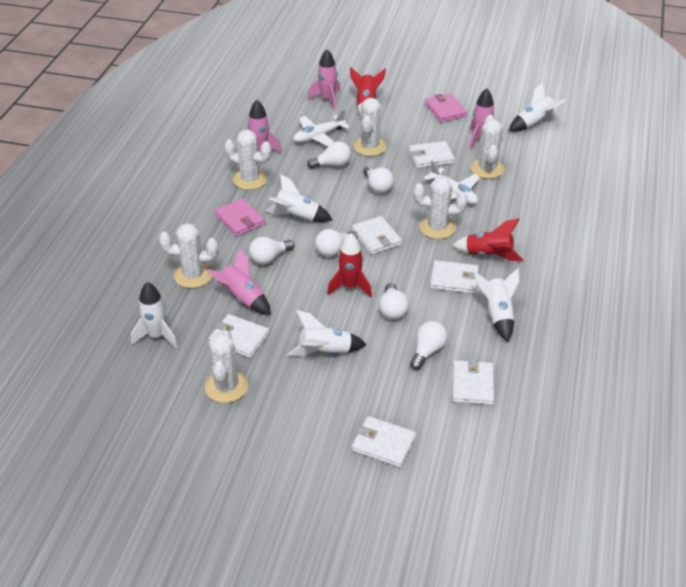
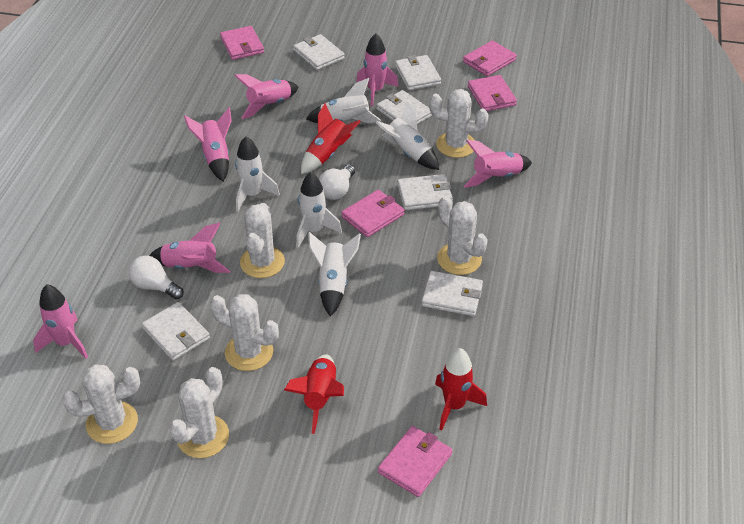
pink rocket: 4 -> 6
pink wallet: 2 -> 5
white light bulb: 6 -> 2
white plane: 2 -> 0

